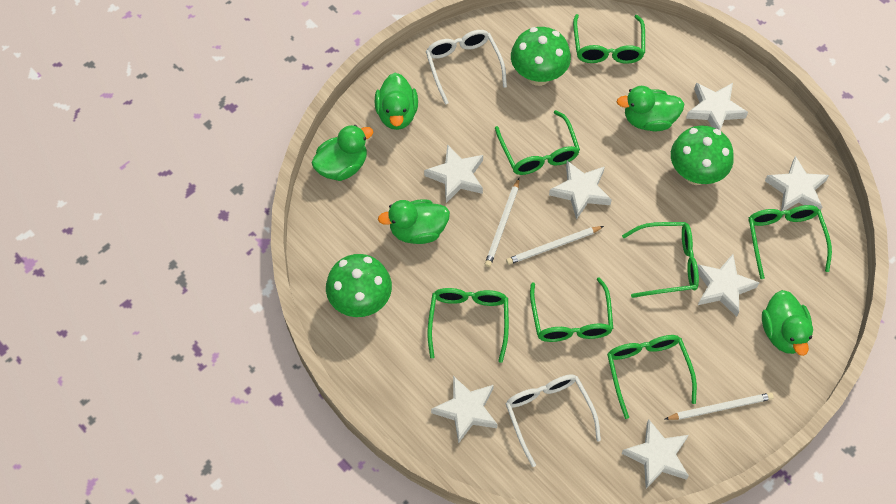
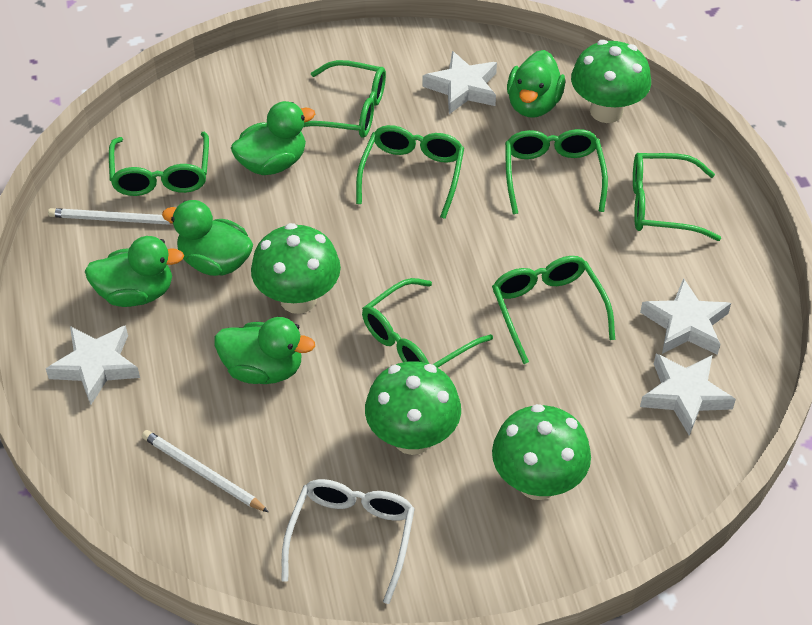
green mushroom: 3 -> 4
white glasses: 2 -> 1
white pencil: 3 -> 2
white star: 7 -> 4

